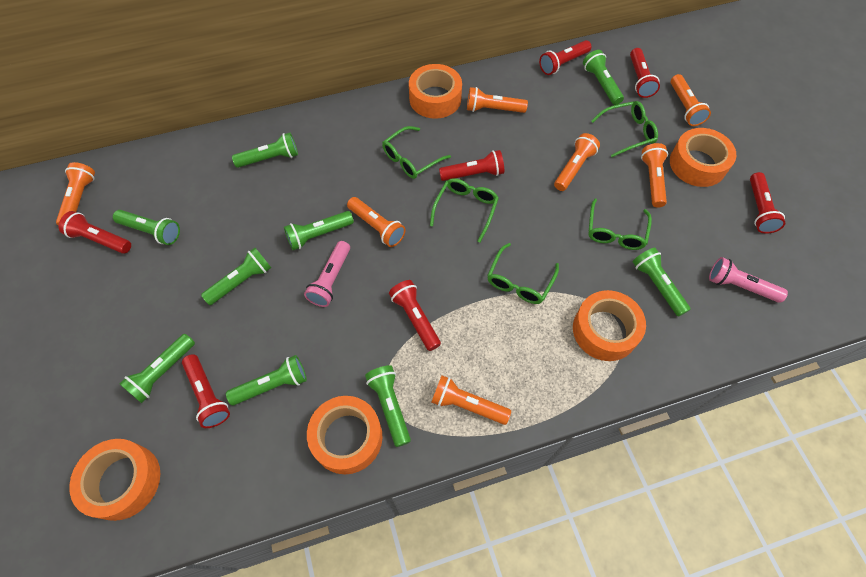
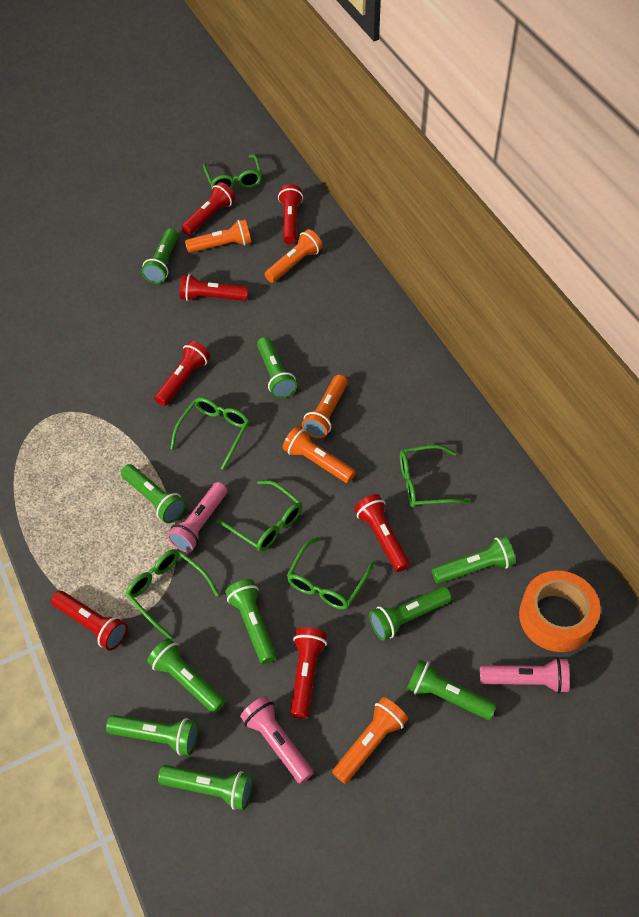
green flashlight: 9 -> 10
green glasses: 5 -> 6
orange flashlight: 7 -> 5
orange tape: 5 -> 1
pink flashlight: 2 -> 3

